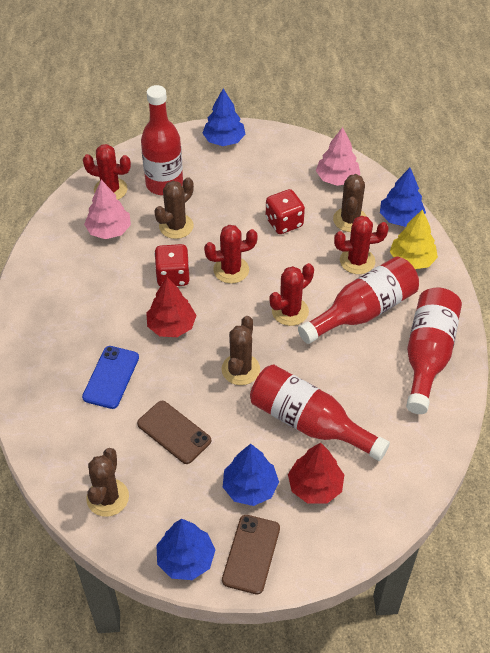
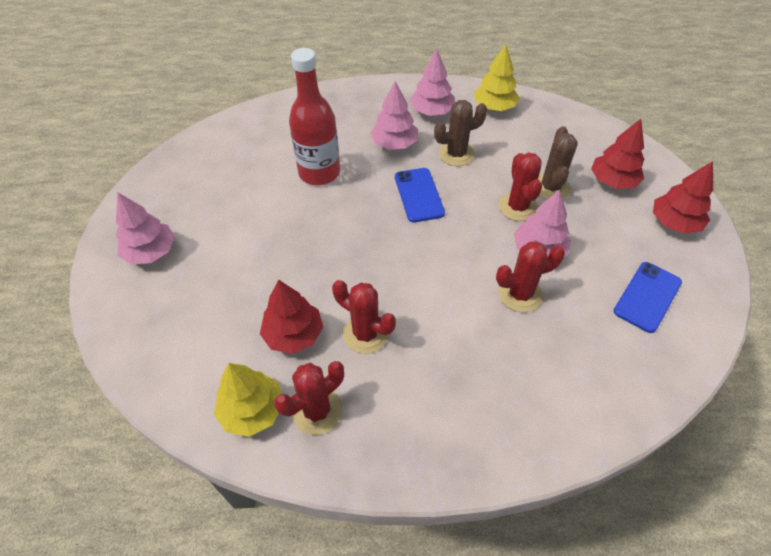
blue phone: 1 -> 2
blue tree: 4 -> 0
brown cactus: 4 -> 2
brown phone: 2 -> 0
pink tree: 2 -> 4
red bottle: 4 -> 1
red dice: 2 -> 0
red tree: 2 -> 3
yellow tree: 1 -> 2

